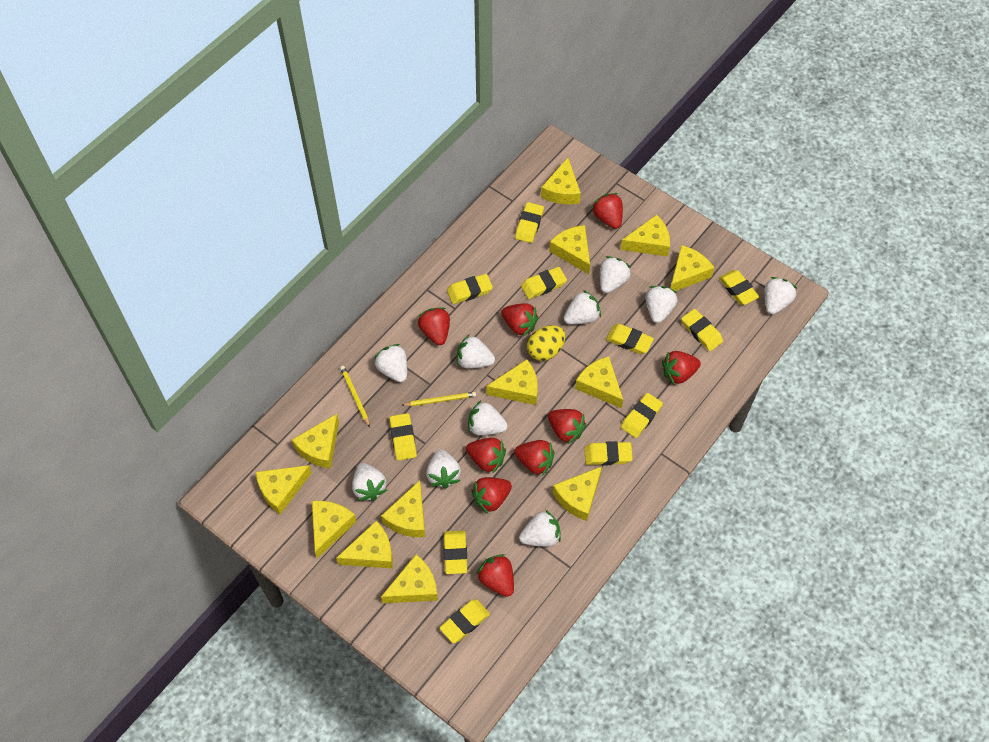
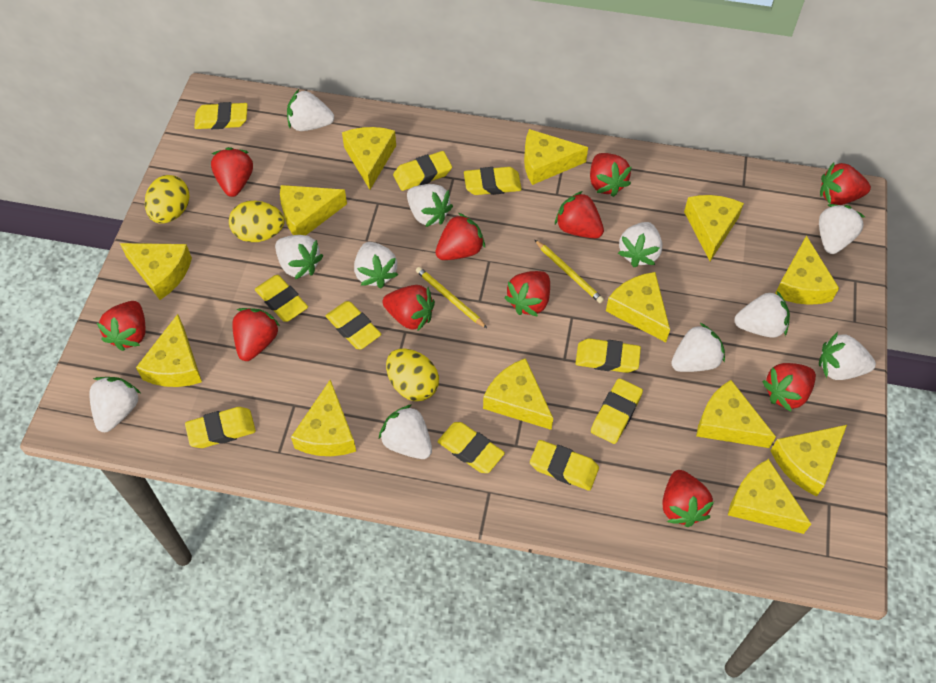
red strawberry: 9 -> 11
white strawberry: 10 -> 11
yellow egg: 1 -> 3
yellow eraser: 11 -> 10

